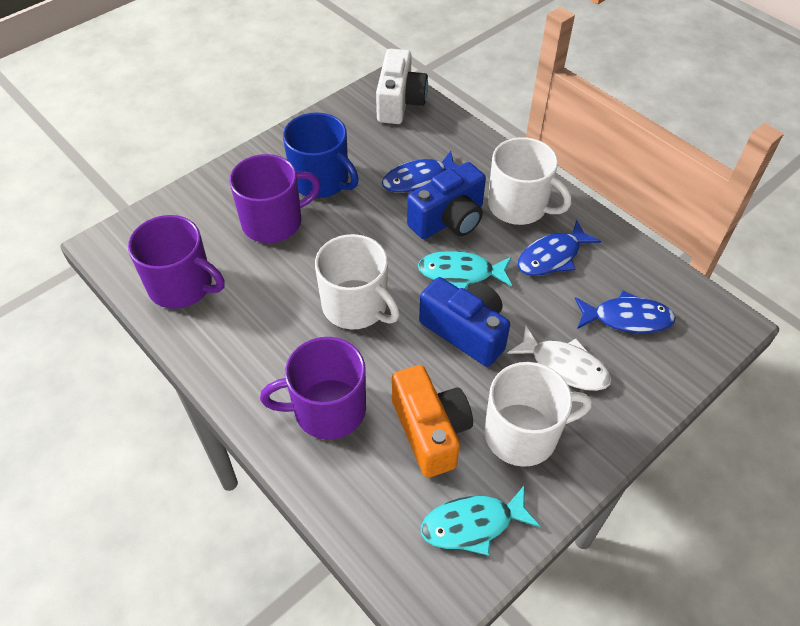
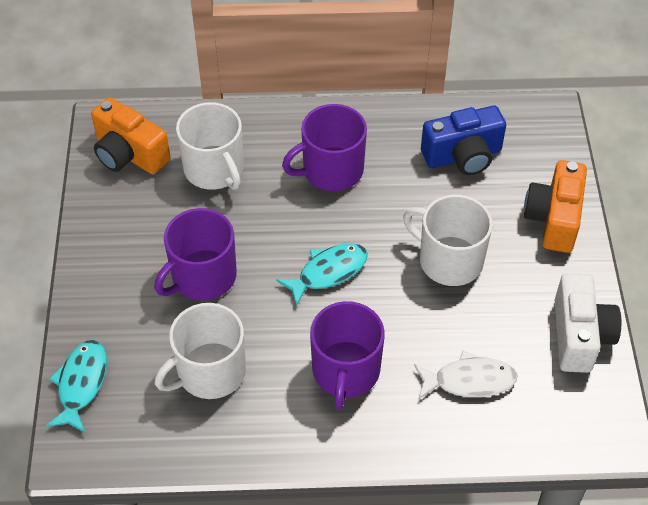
blue camera: 2 -> 1
blue fish: 3 -> 0
blue mug: 1 -> 0
orange camera: 1 -> 2

